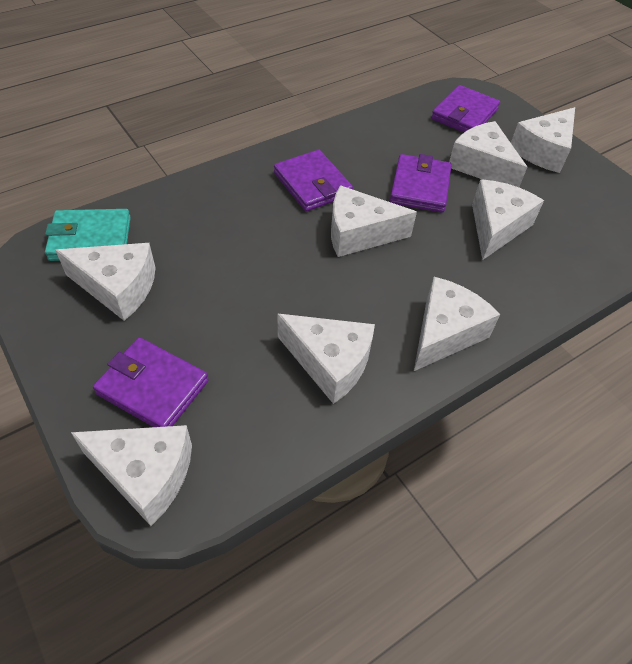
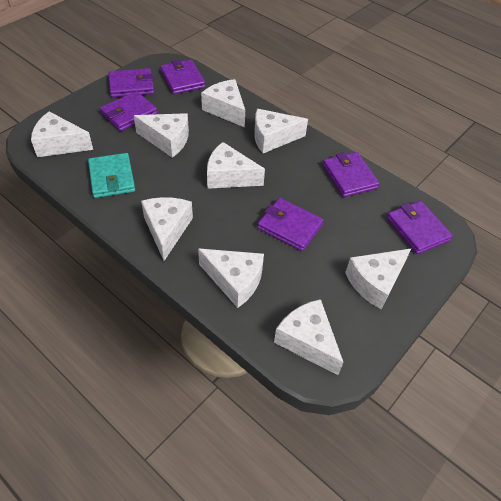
purple wallet: 4 -> 6
white cheese: 8 -> 9

